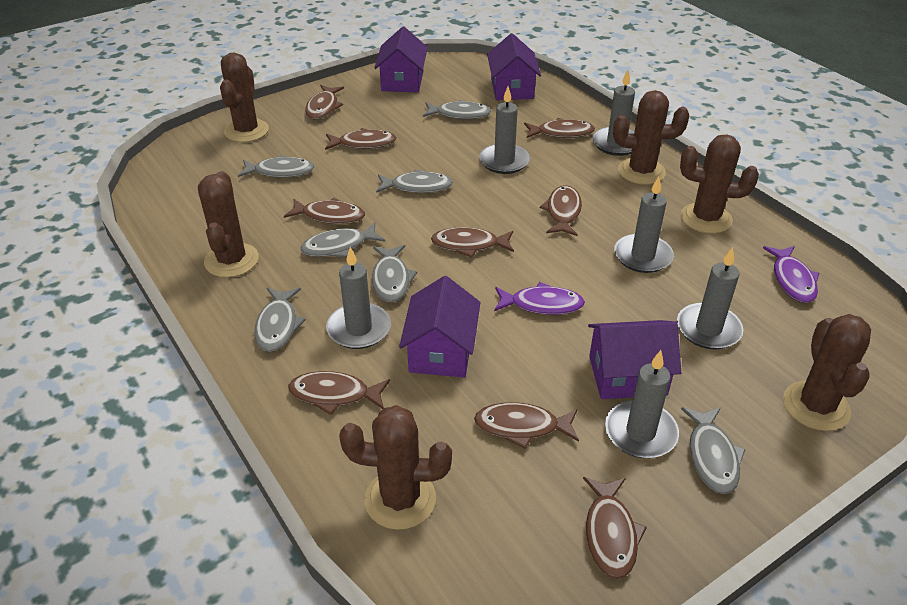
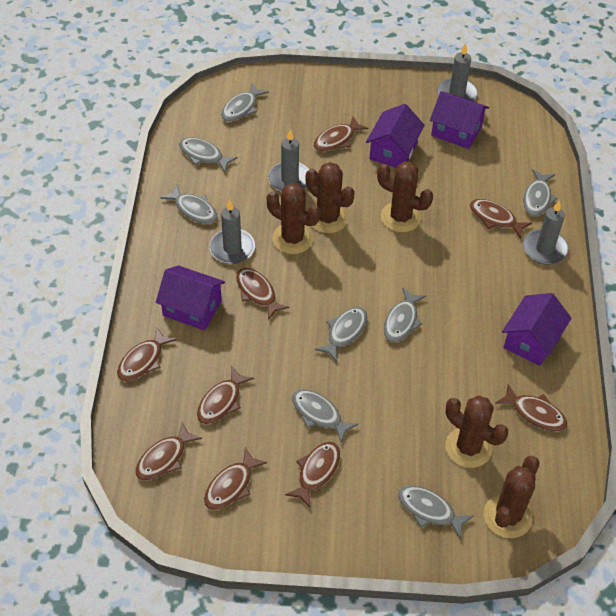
brown cactus: 6 -> 5
grey candle: 6 -> 4
grey fish: 7 -> 8
purple fish: 2 -> 0

